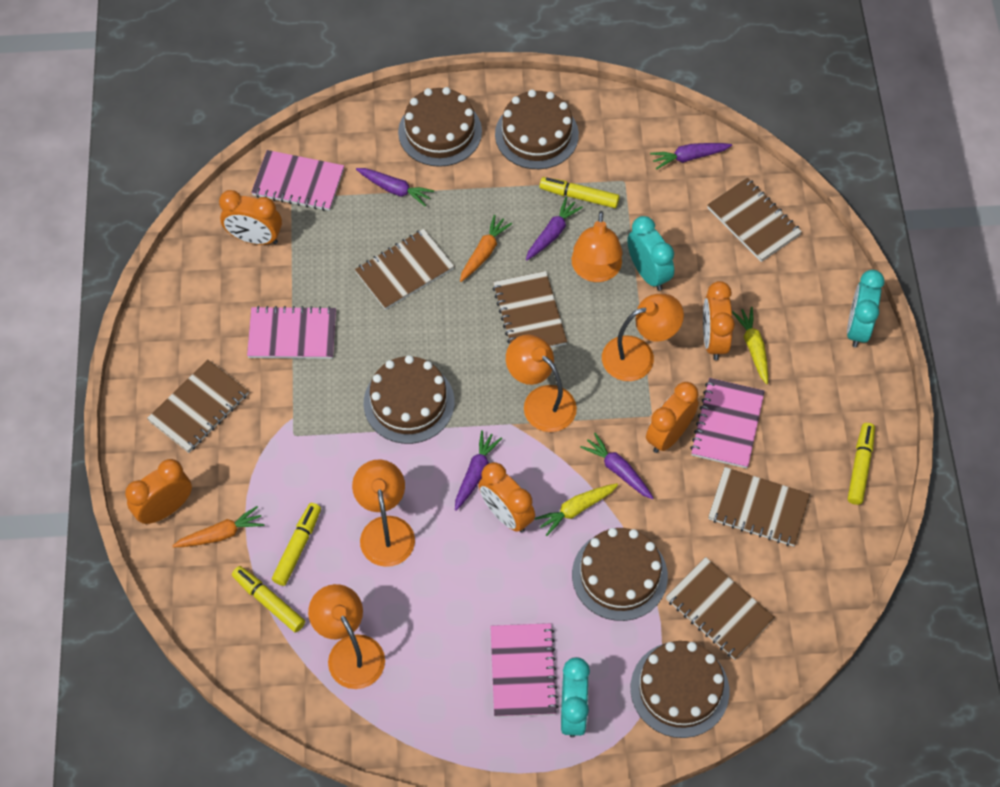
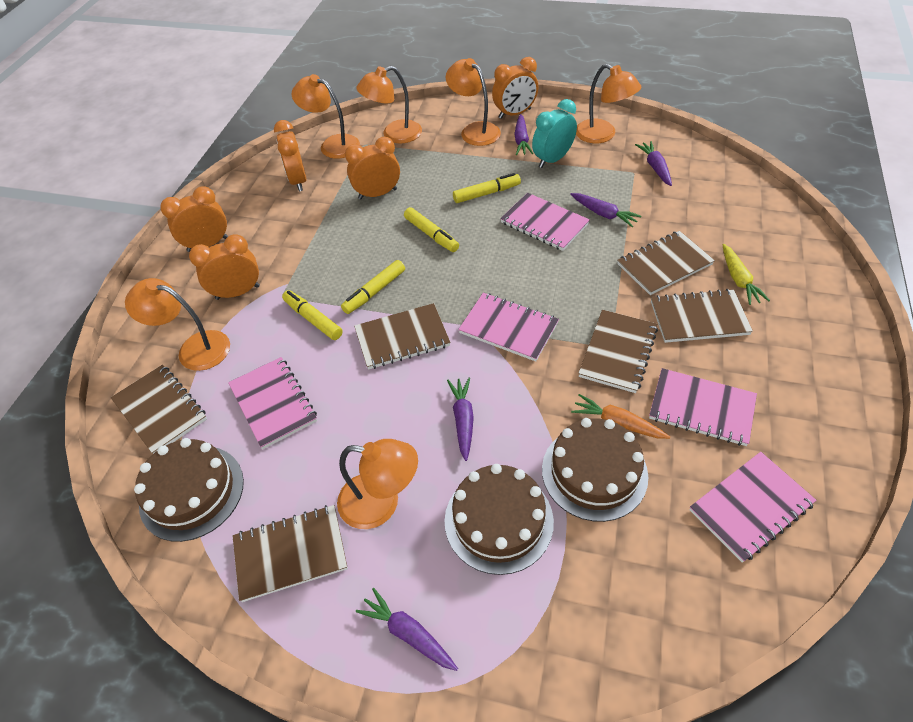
brown cake: 5 -> 3
orange carrot: 2 -> 1
orange lamp: 5 -> 6
pink notebook: 4 -> 5
turquoise clock: 3 -> 1
yellow carrot: 2 -> 1

